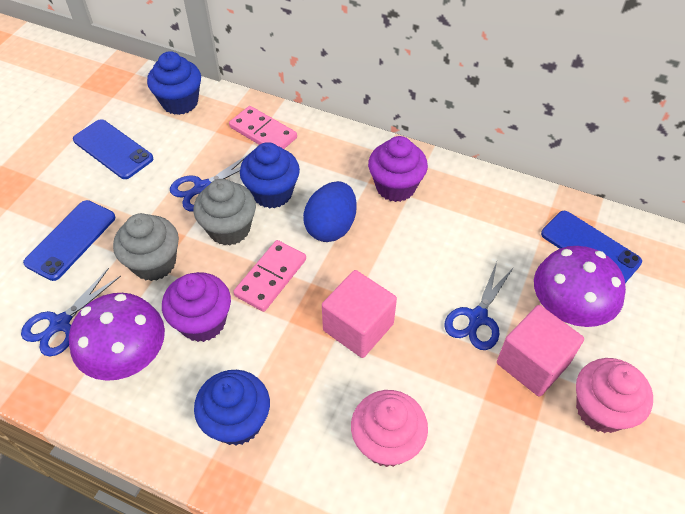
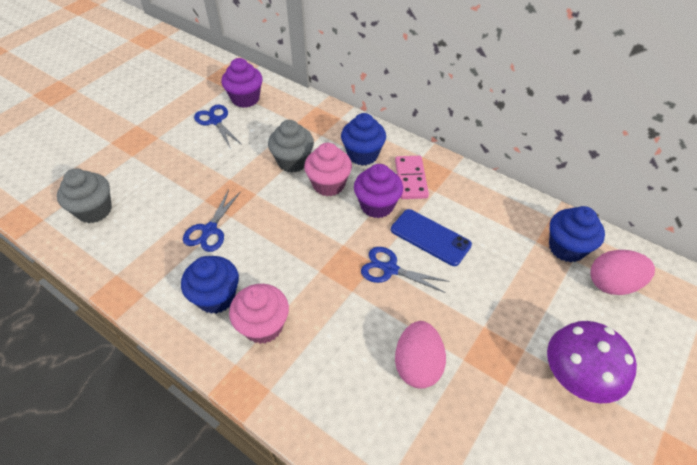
blue egg: 1 -> 0
blue phone: 3 -> 1
pink cube: 2 -> 0
pink domino: 2 -> 1
pink egg: 0 -> 2
purple mushroom: 2 -> 1

